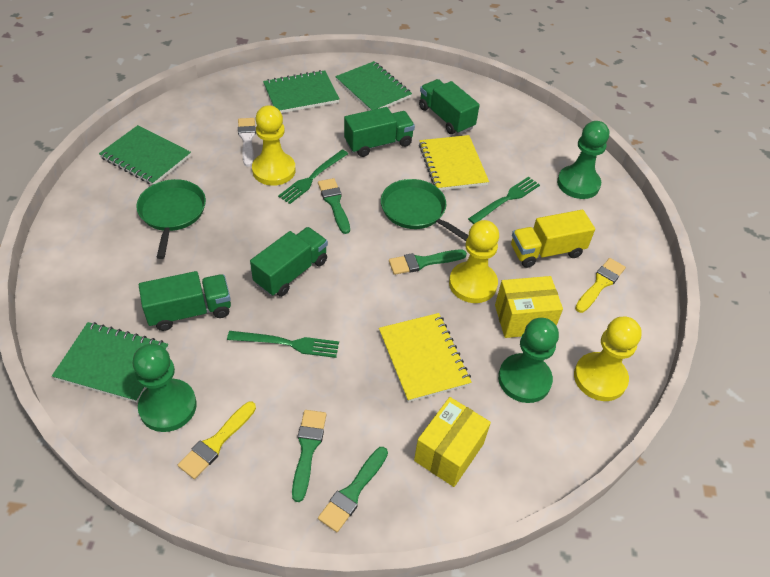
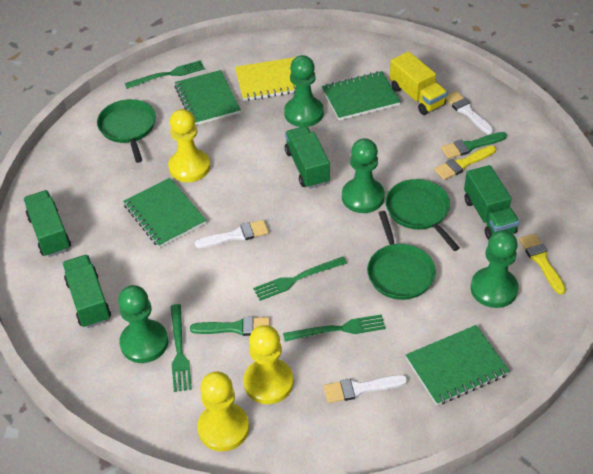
green brush: 4 -> 2
green fork: 3 -> 4
green pan: 2 -> 3
green pawn: 3 -> 4
white brush: 1 -> 3
yellow box: 2 -> 0
yellow notebook: 2 -> 1

